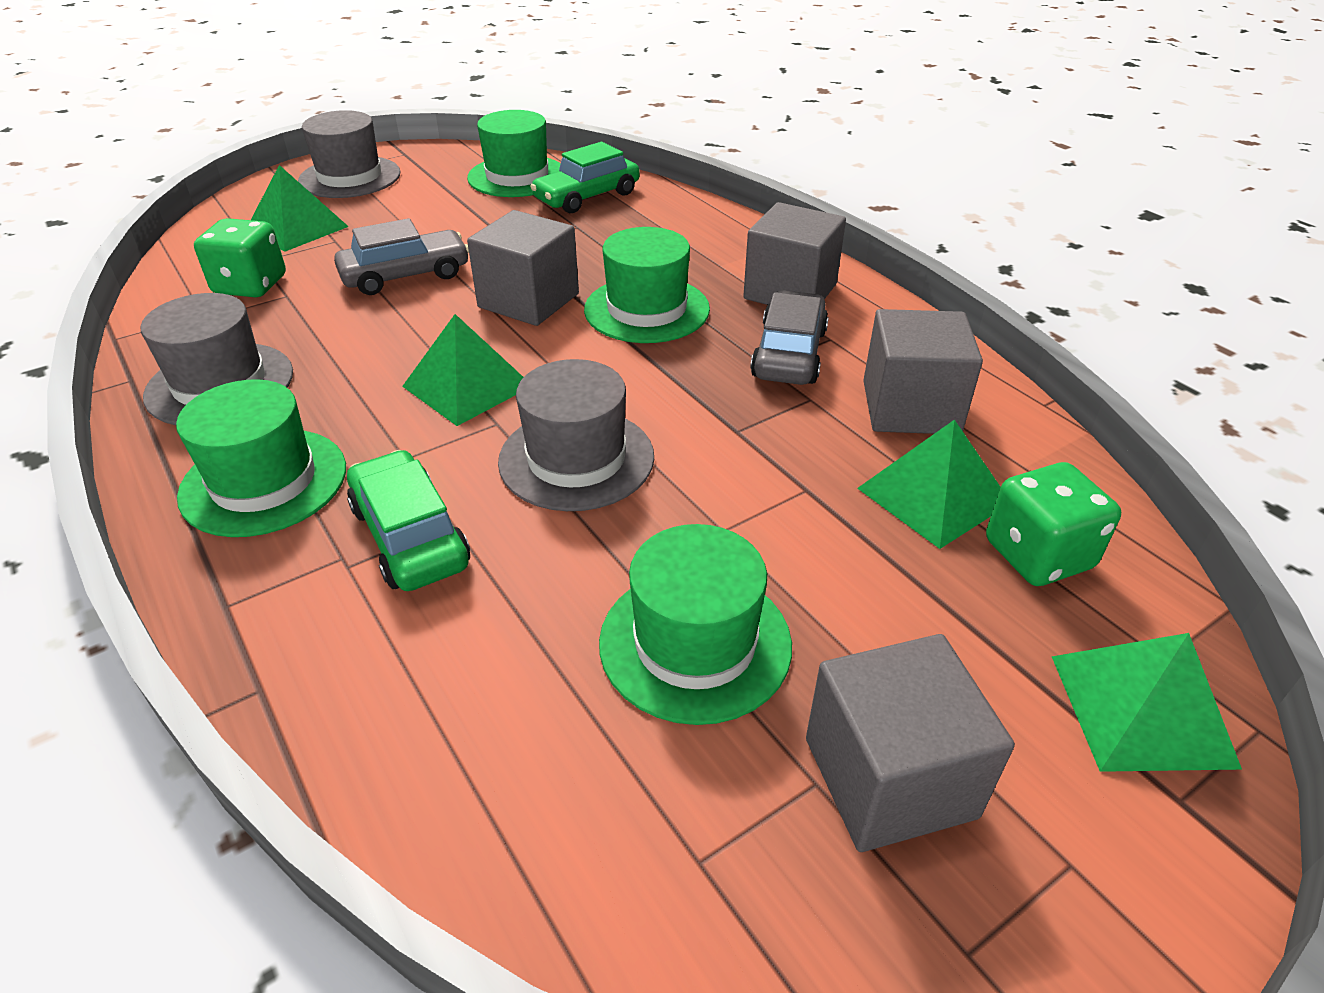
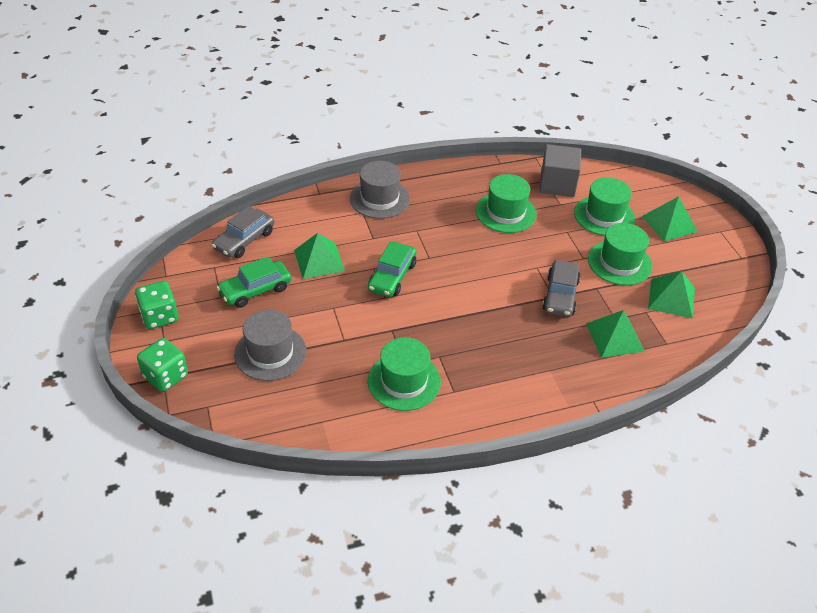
grey cube: 4 -> 1
grey hat: 3 -> 2

